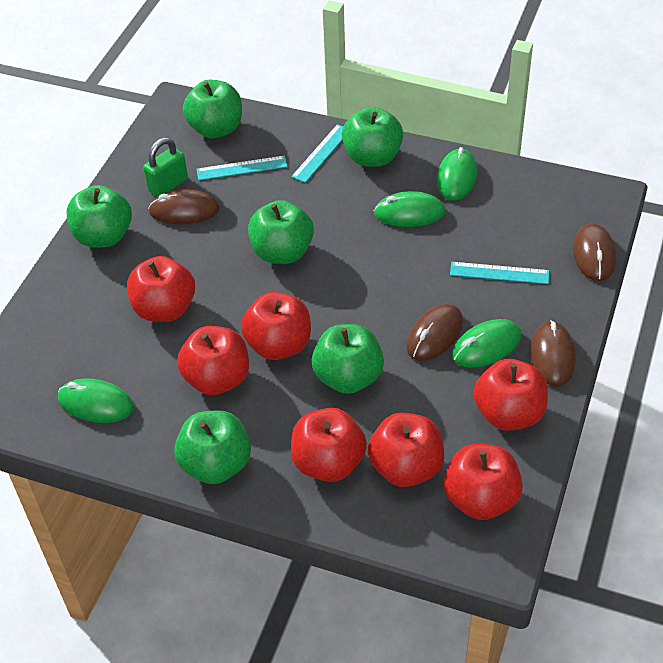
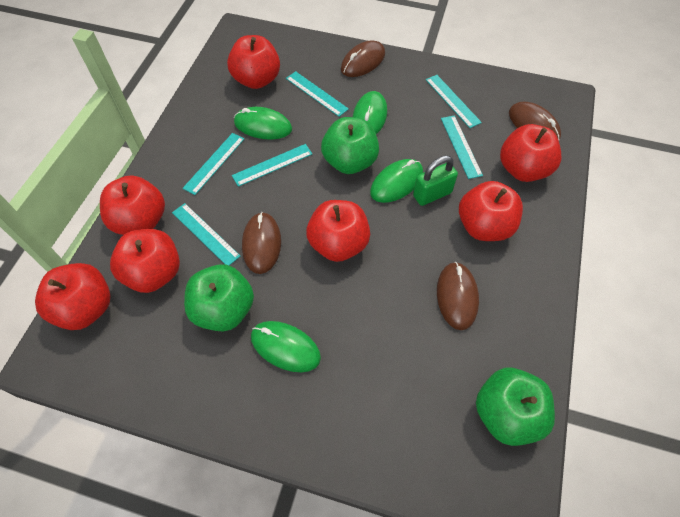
green apple: 6 -> 3
turquoise ruler: 3 -> 6

